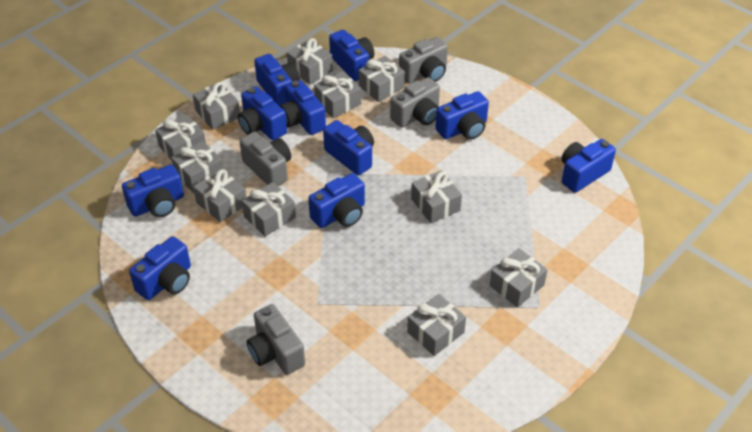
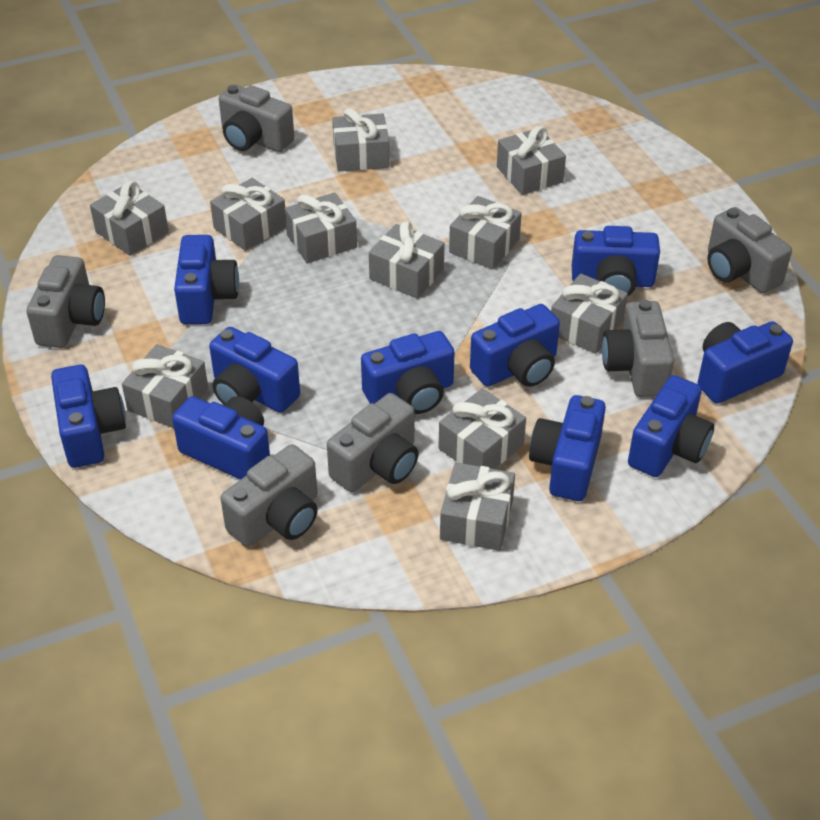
grey camera: 4 -> 6

